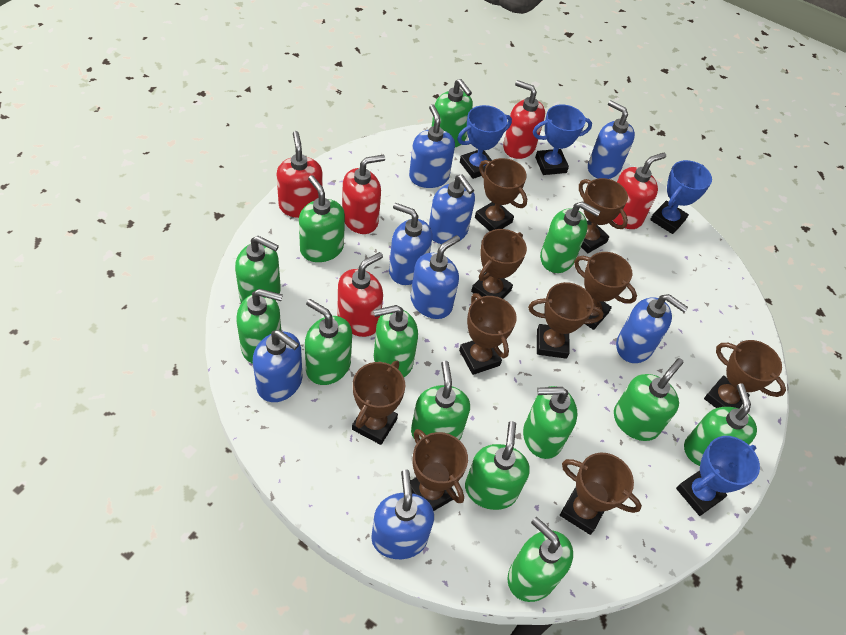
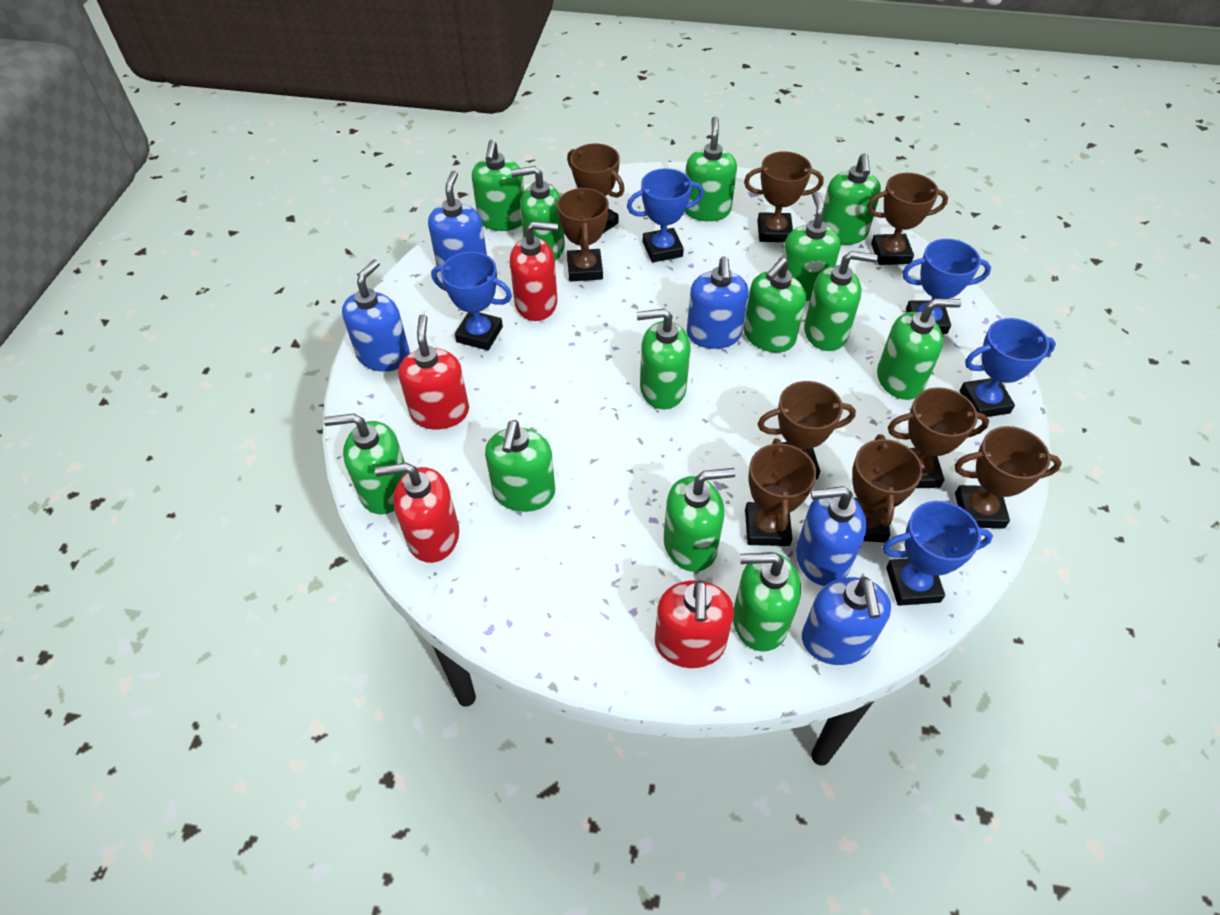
blue soap dispenser: 8 -> 5
blue trophy: 4 -> 5
brown trophy: 10 -> 9
red soap dispenser: 5 -> 4

